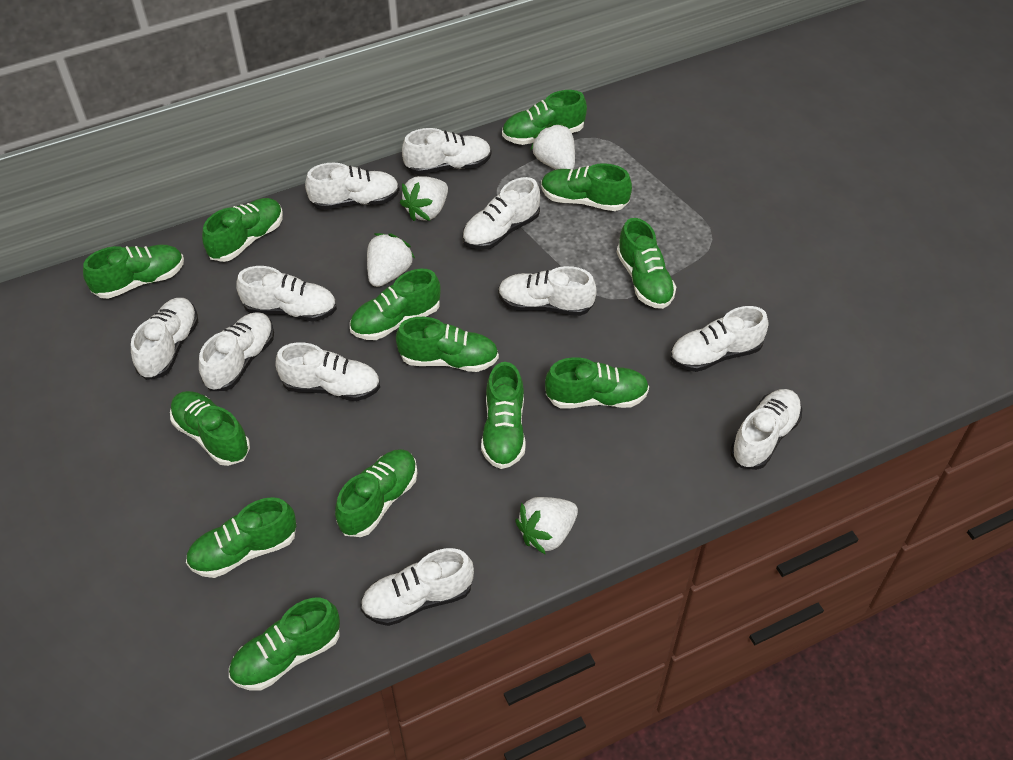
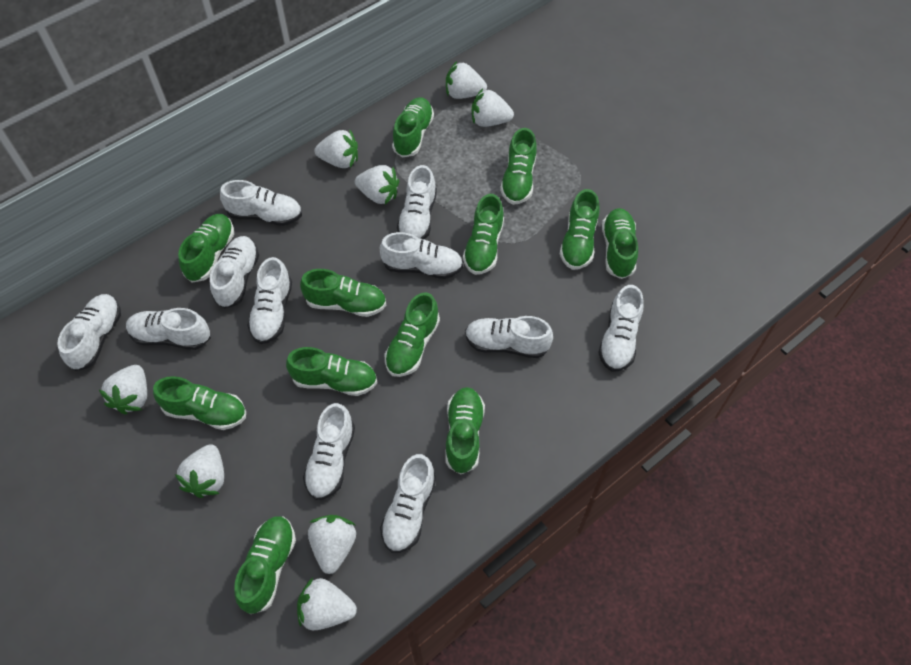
green shoe: 13 -> 12
white strawberry: 4 -> 8

